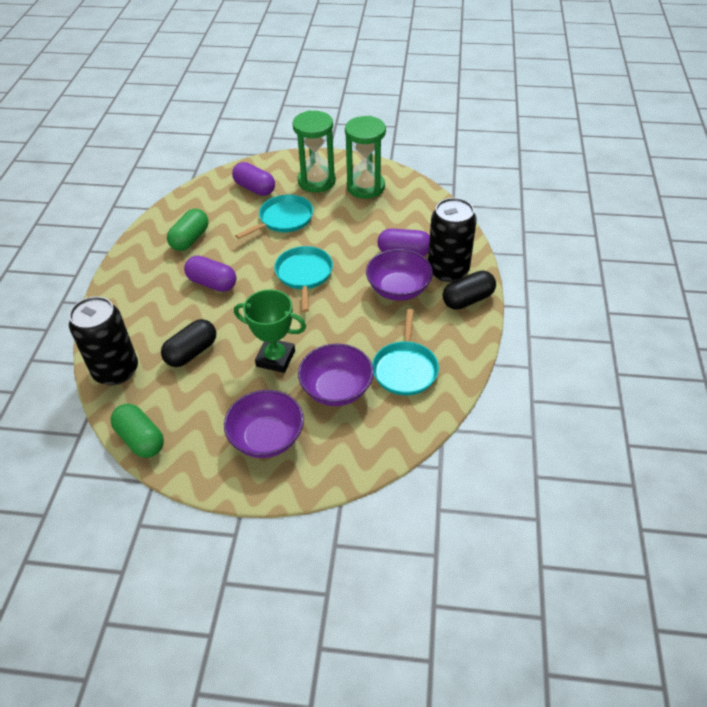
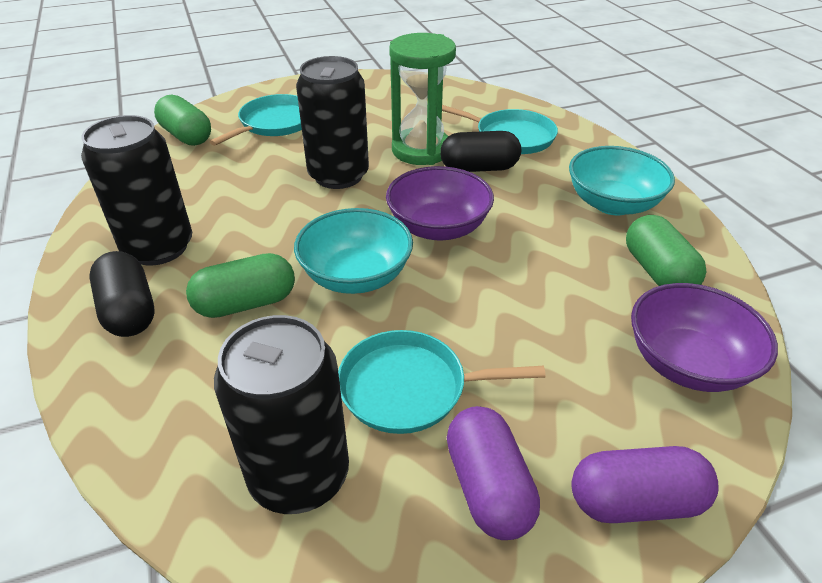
black can: 2 -> 3
green capsule: 2 -> 3
green hourglass: 2 -> 1
green trophy: 1 -> 0
purple bowl: 3 -> 2
purple capsule: 3 -> 2
turquoise bowl: 0 -> 2

